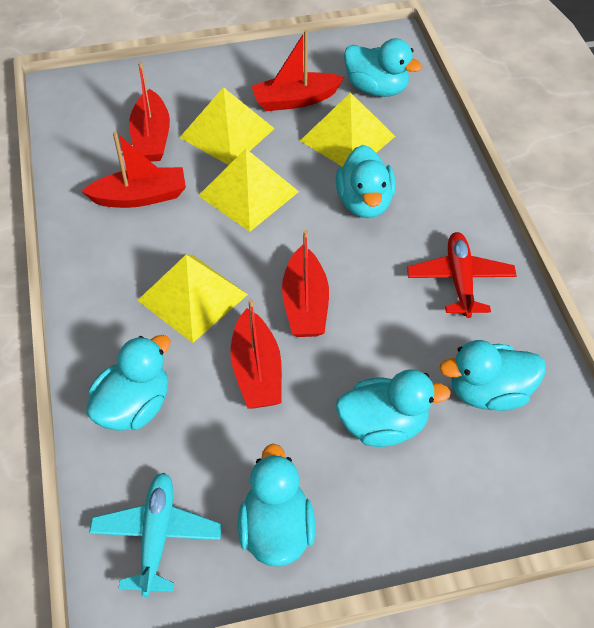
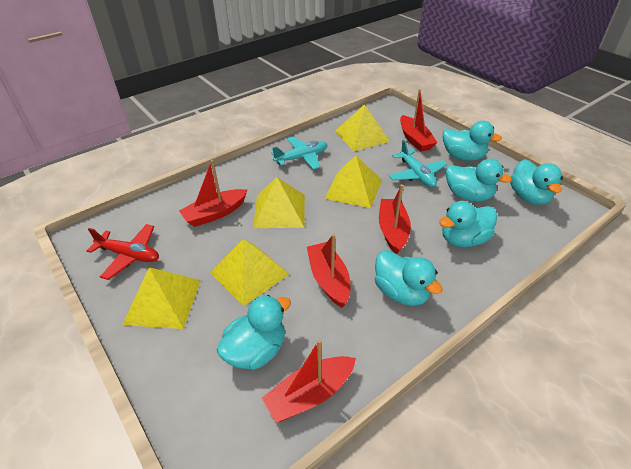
turquoise plane: 1 -> 2
yellow pyramid: 4 -> 5

